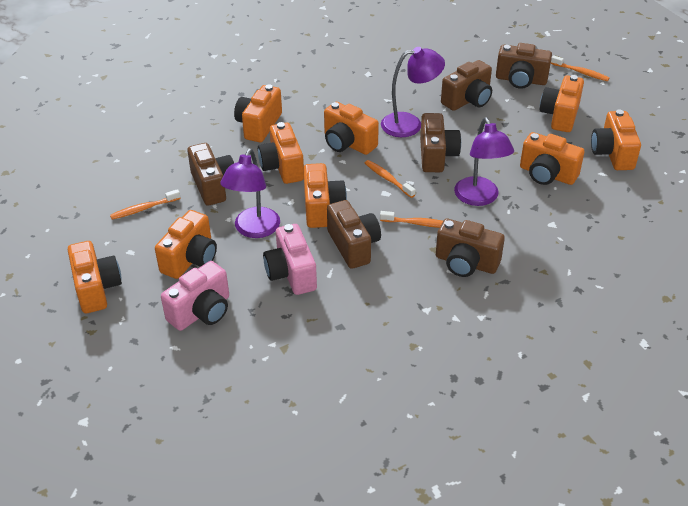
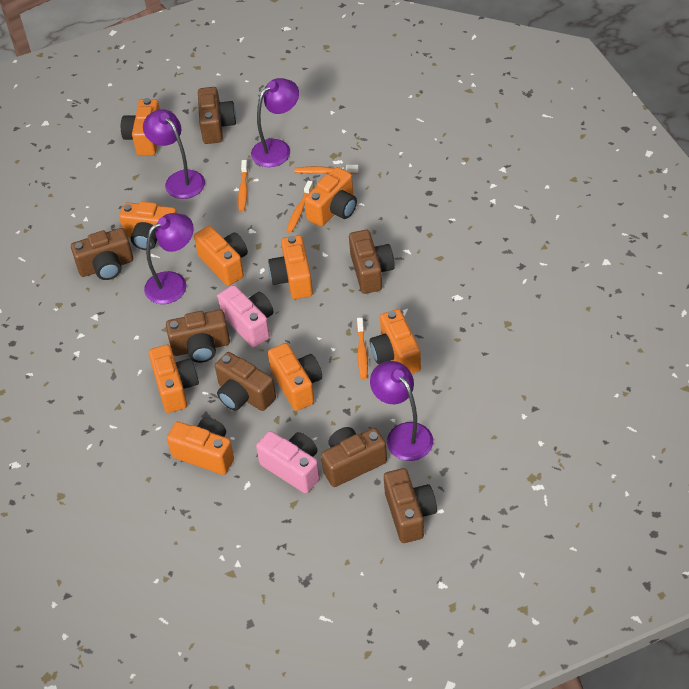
brown camera: 6 -> 7
purple lamp: 3 -> 4

